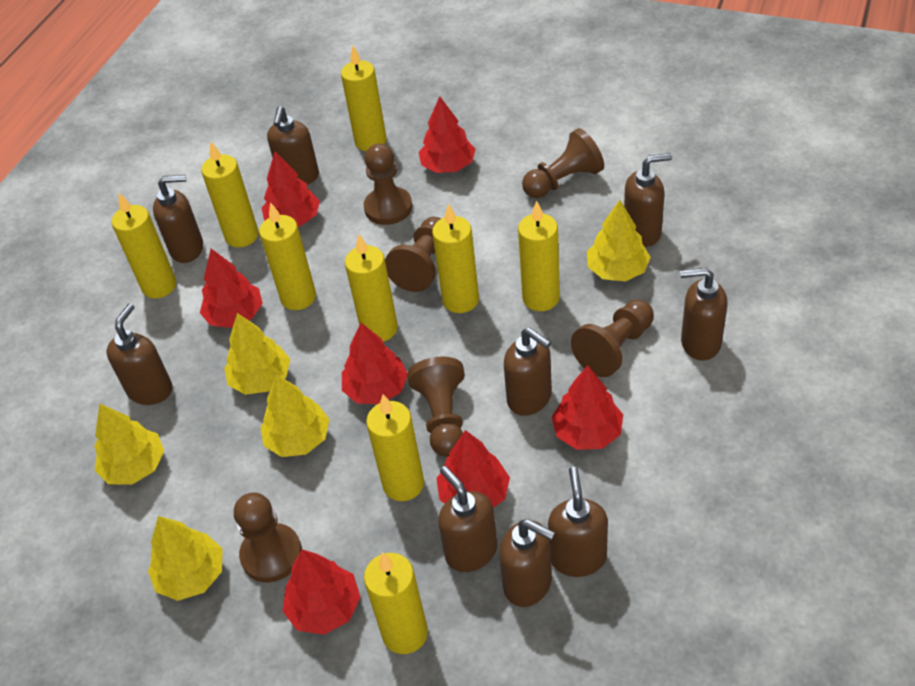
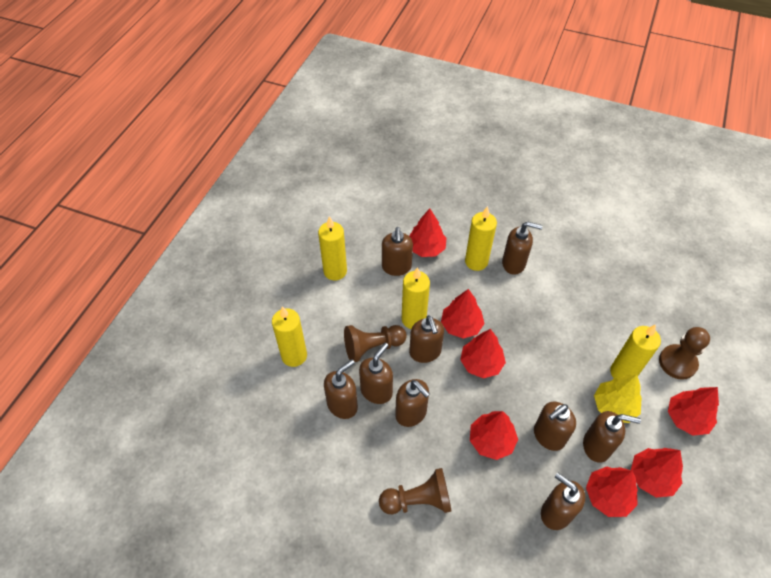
brown pawn: 6 -> 3
yellow candle: 9 -> 5
yellow tree: 5 -> 1

